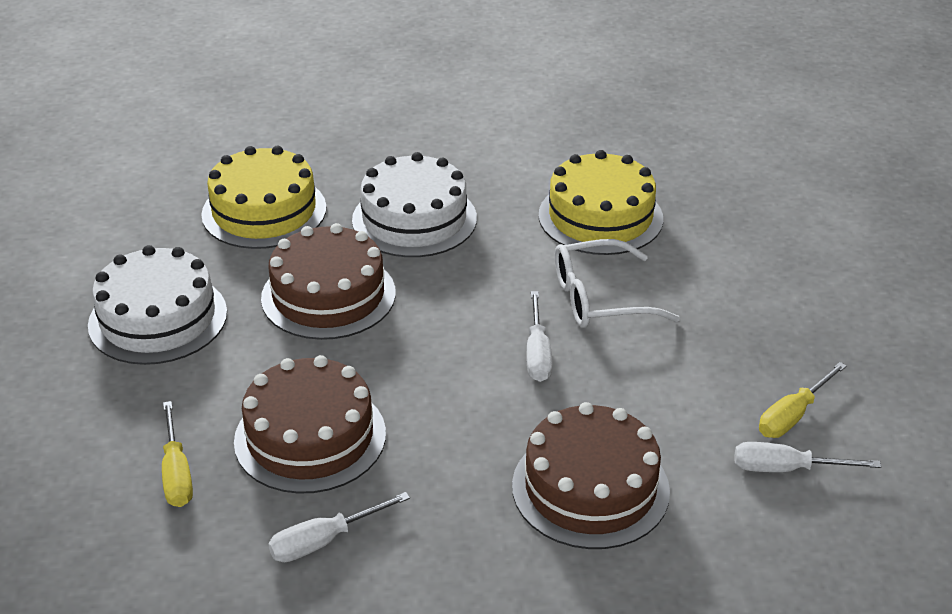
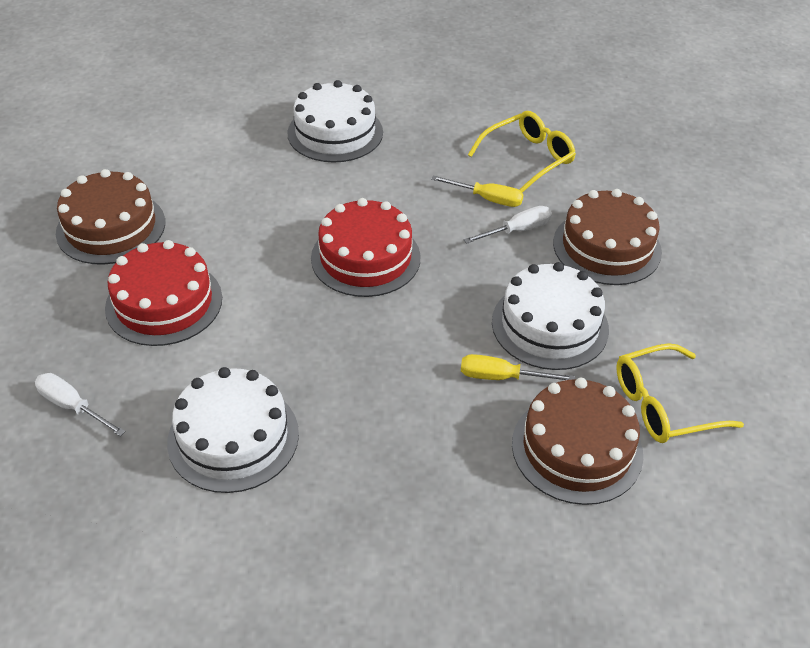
red cake: 0 -> 2
white cake: 2 -> 3
white glasses: 1 -> 0
white screwdriver: 3 -> 2
yellow cake: 2 -> 0
yellow glasses: 0 -> 2

